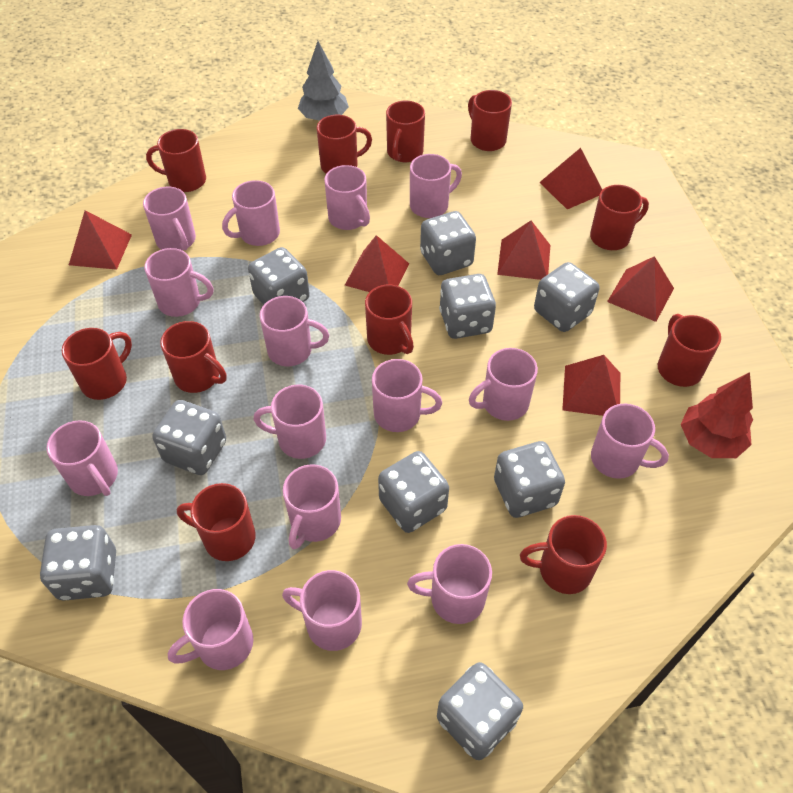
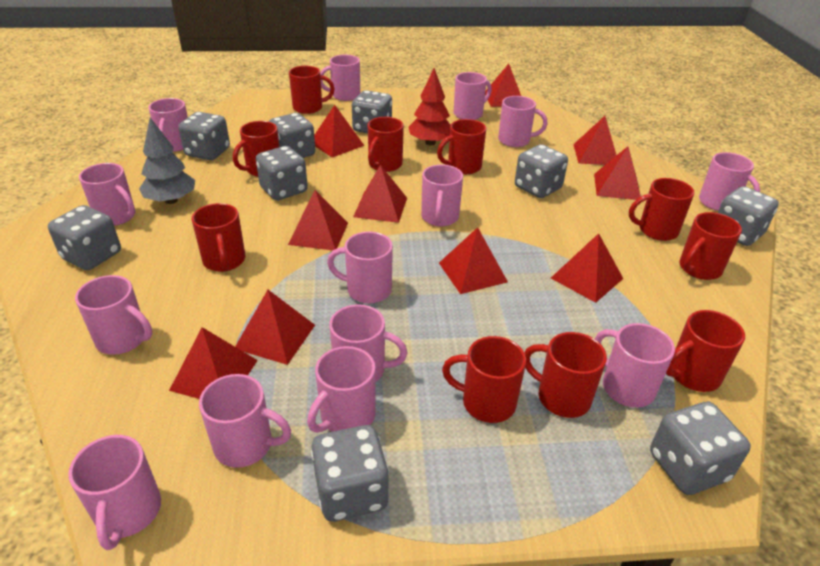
pink mug: 15 -> 14
red mug: 11 -> 10
red pyramid: 6 -> 10

